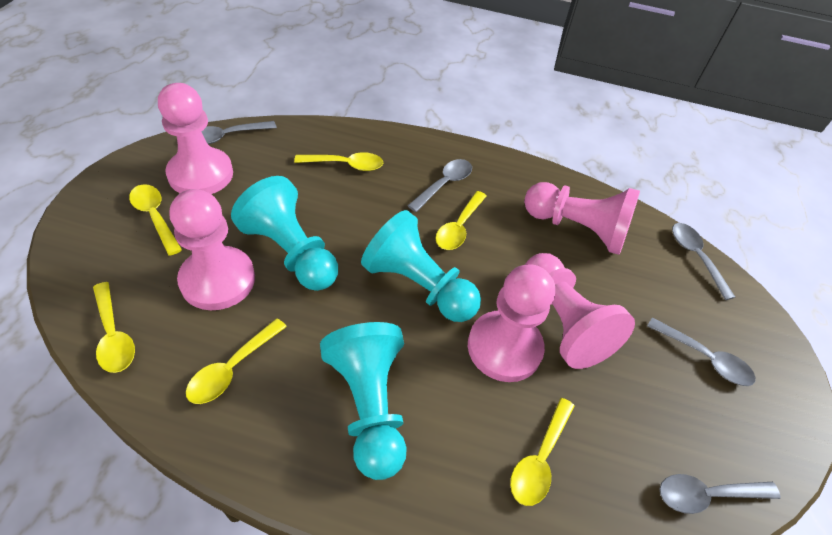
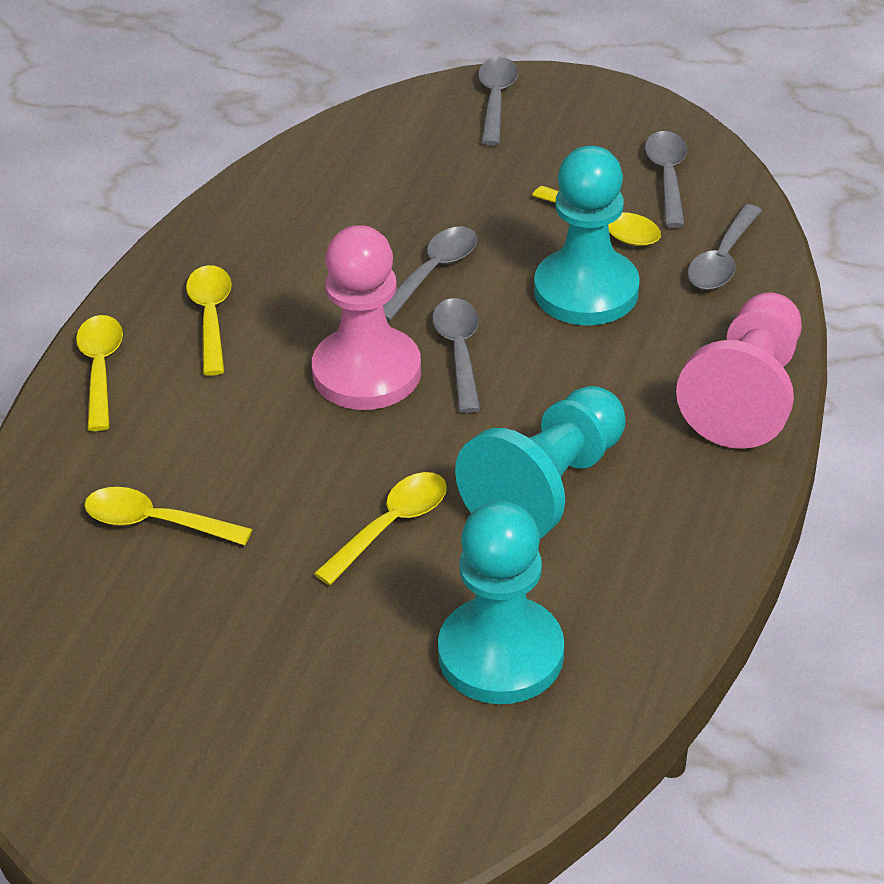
pink pawn: 5 -> 2
yellow spoon: 6 -> 5

